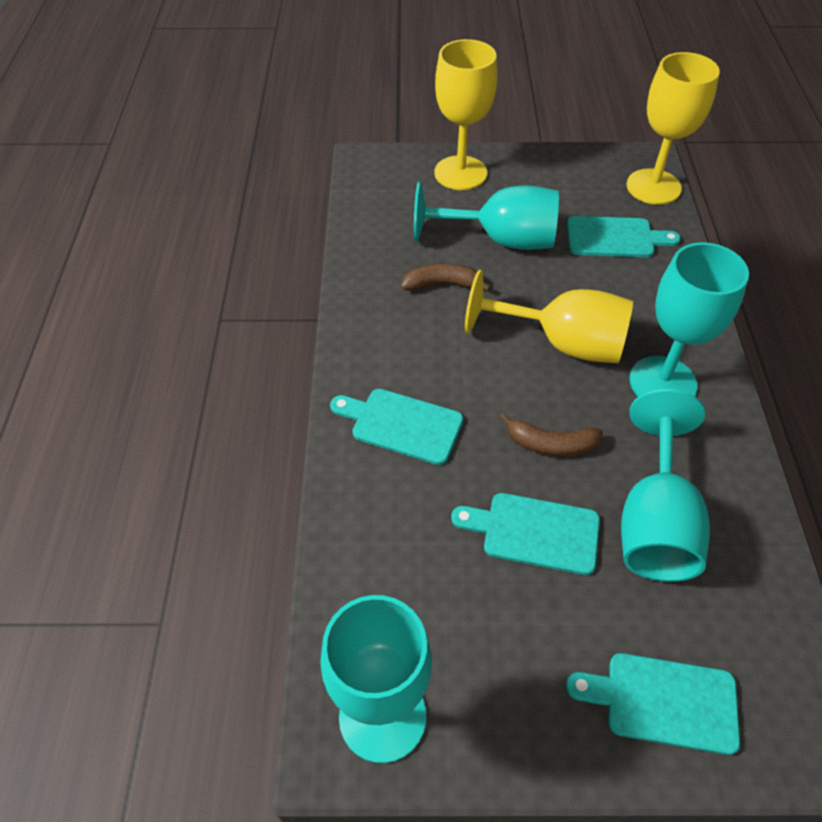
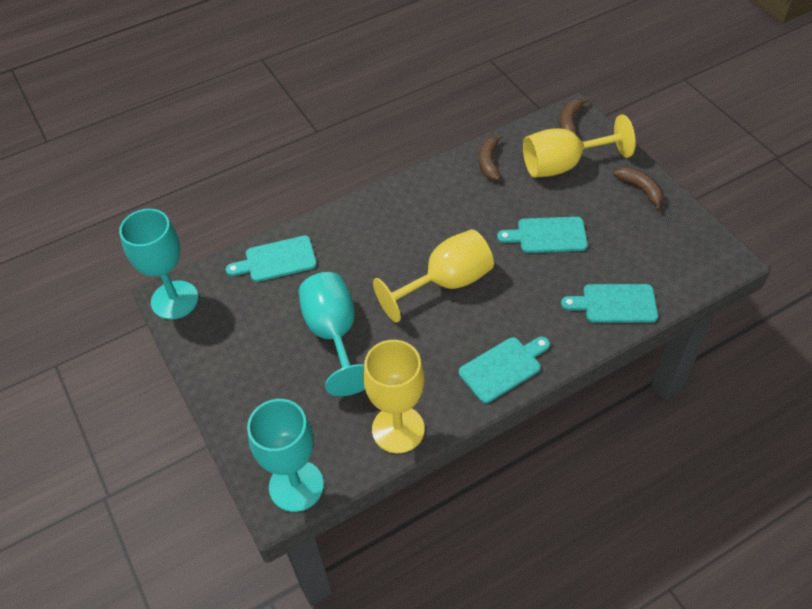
brown banana: 2 -> 3
turquoise goblet: 4 -> 3

